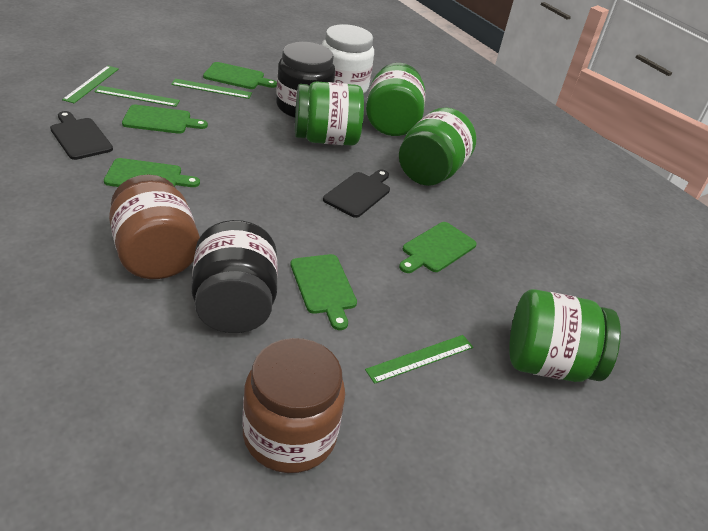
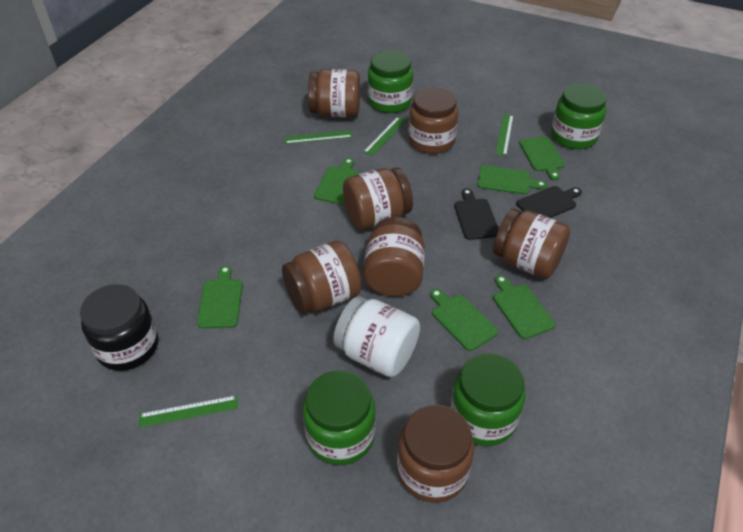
black jar: 2 -> 1
brown jar: 2 -> 7
green cutting board: 5 -> 6

